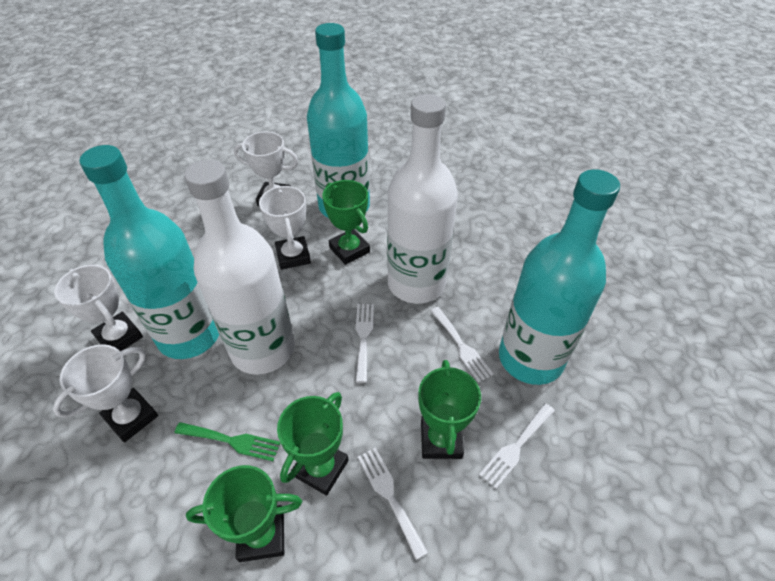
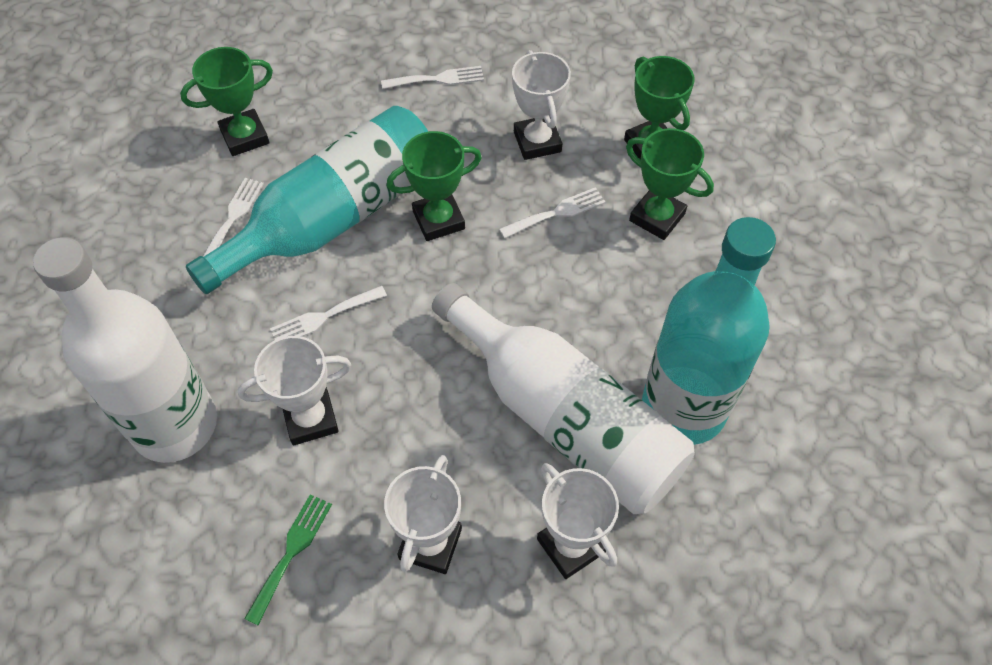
turquoise bottle: 3 -> 2

